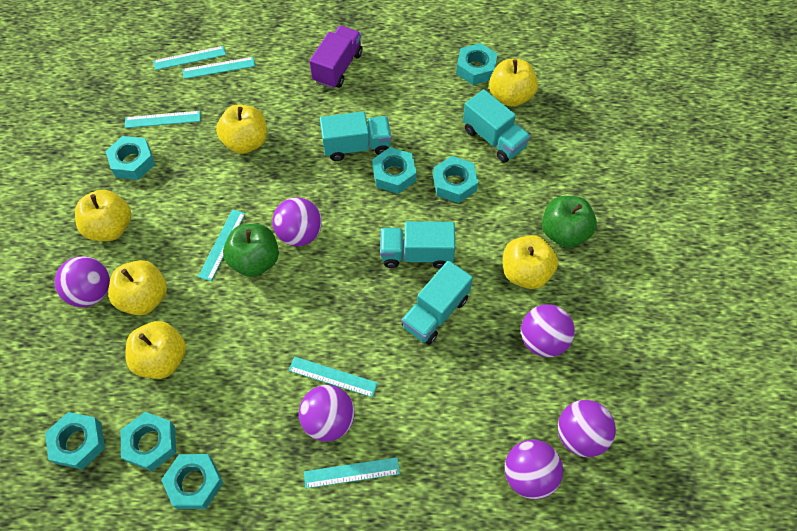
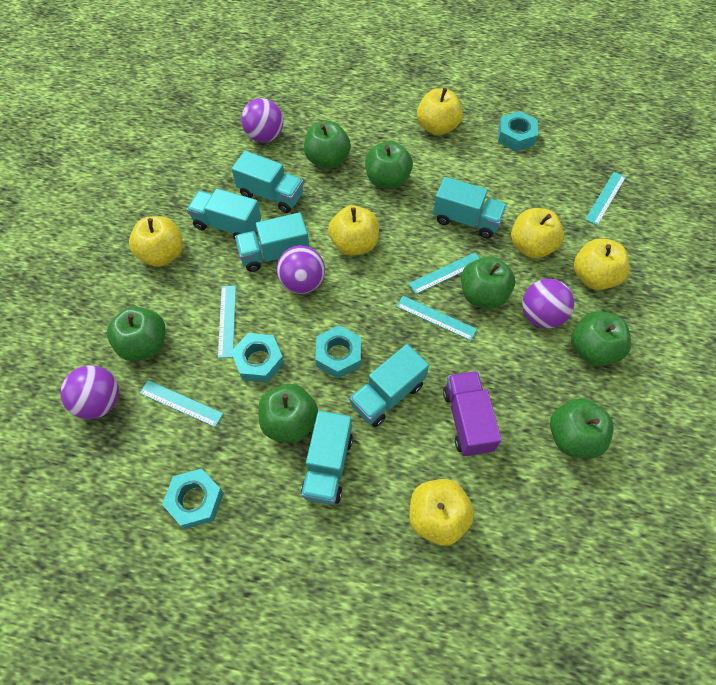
green apple: 2 -> 7
purple ball: 6 -> 4
turquoise nut: 7 -> 4
turquoise ruler: 6 -> 5
turquoise truck: 4 -> 6

